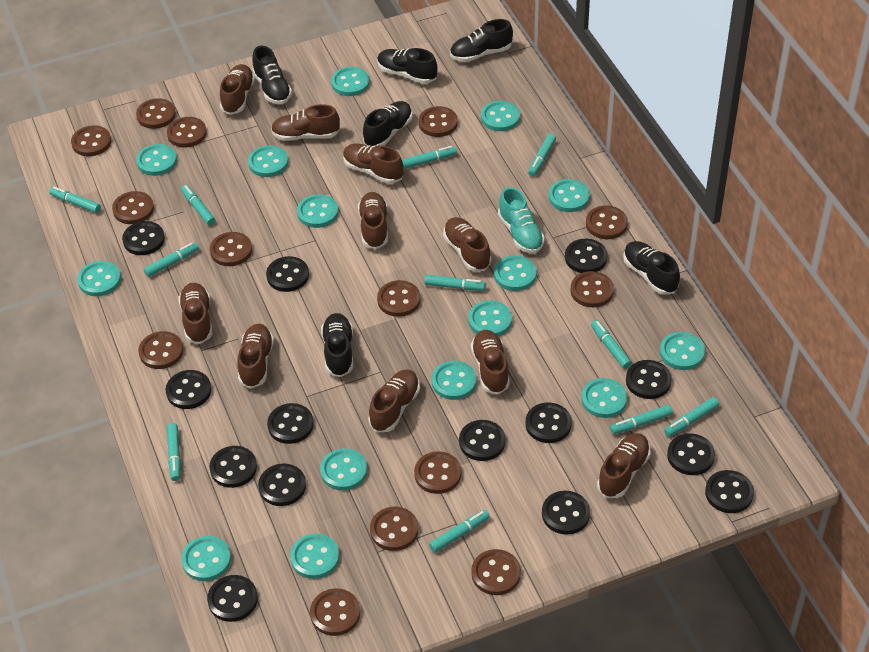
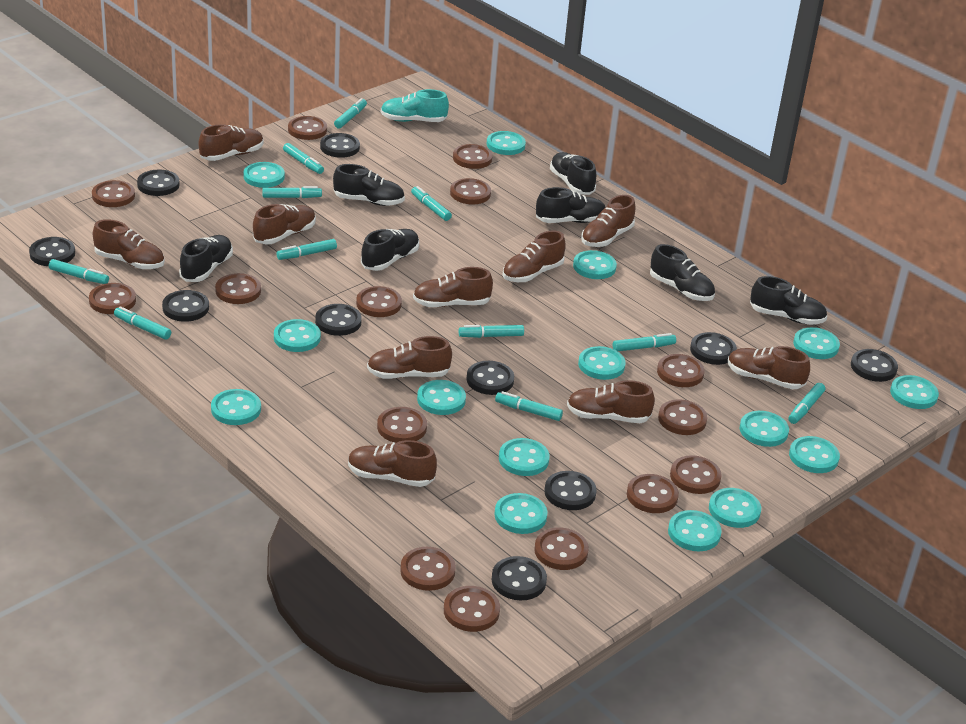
black button: 14 -> 10
black shoe: 6 -> 7
brown button: 14 -> 15

